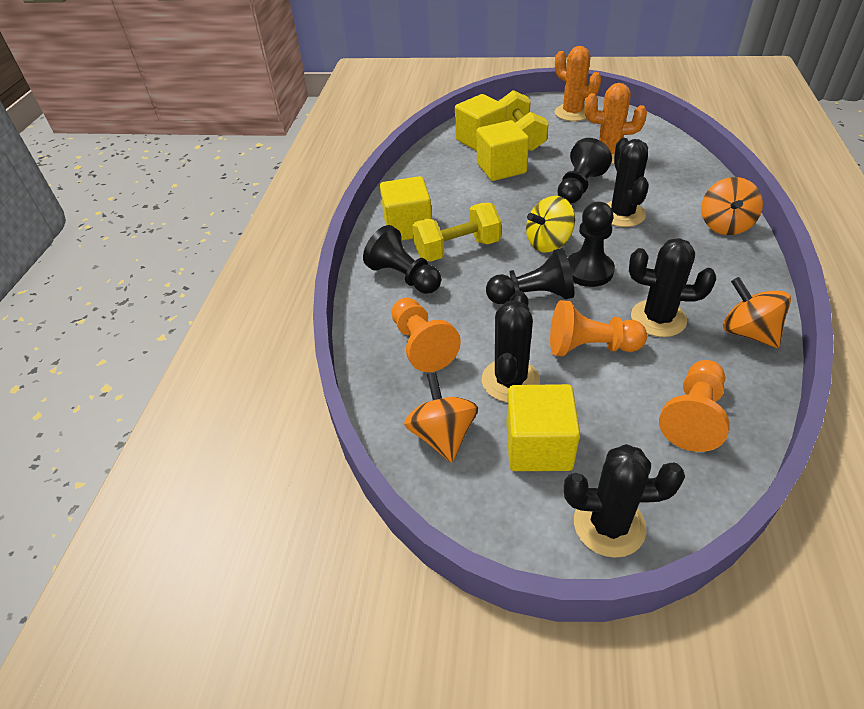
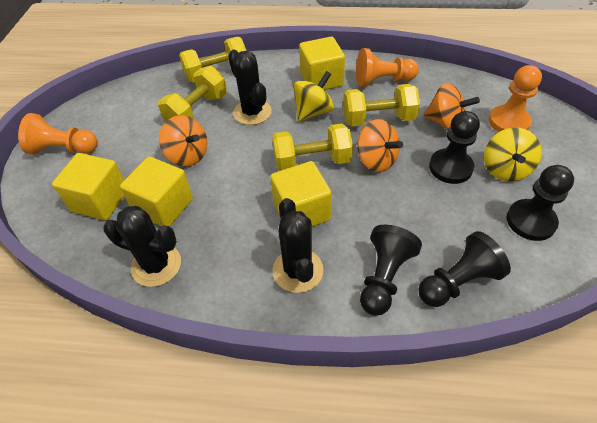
black cactus: 4 -> 3
orange cactus: 2 -> 0
yellow dumbbell: 2 -> 4
yellow spinning top: 1 -> 2

